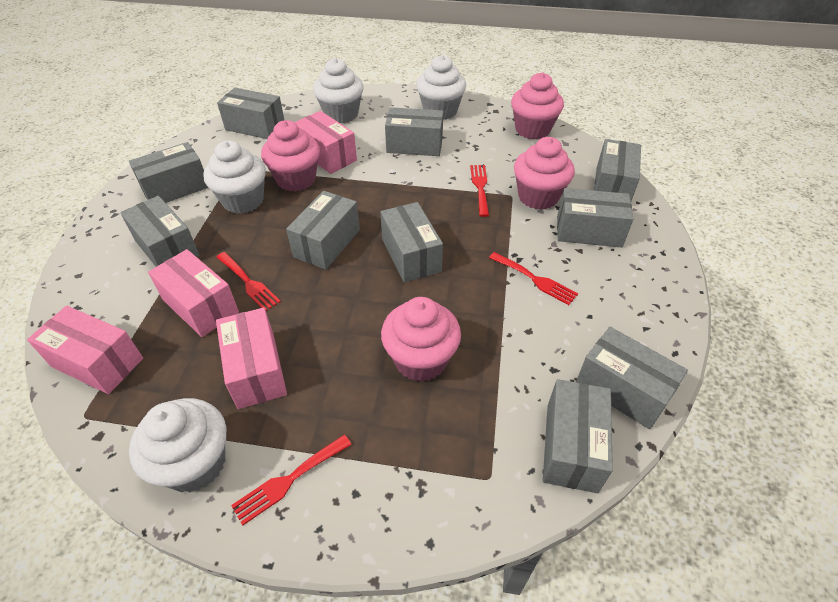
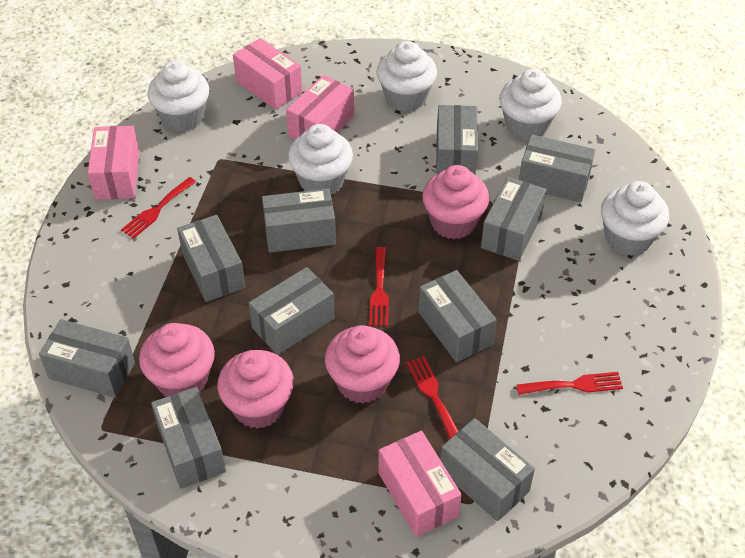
white cupcake: 4 -> 5

